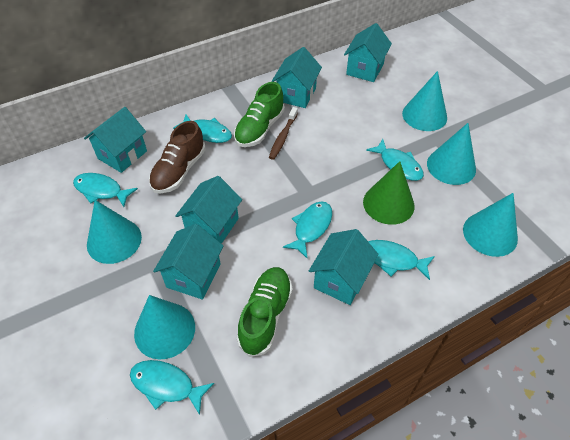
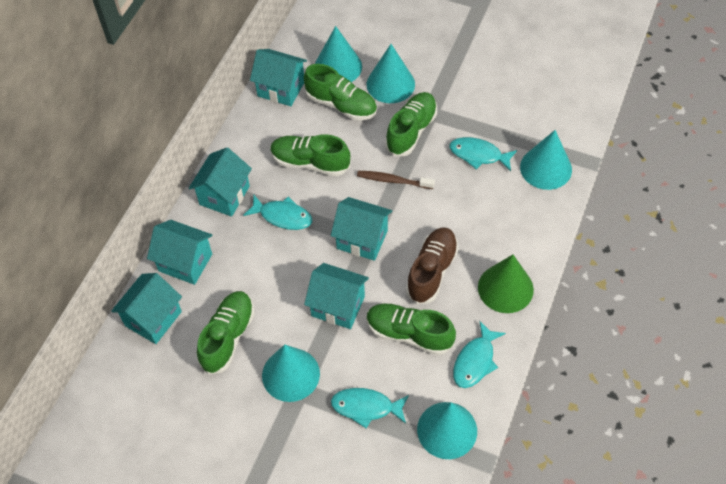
green shoe: 2 -> 5
turquoise fish: 6 -> 4

